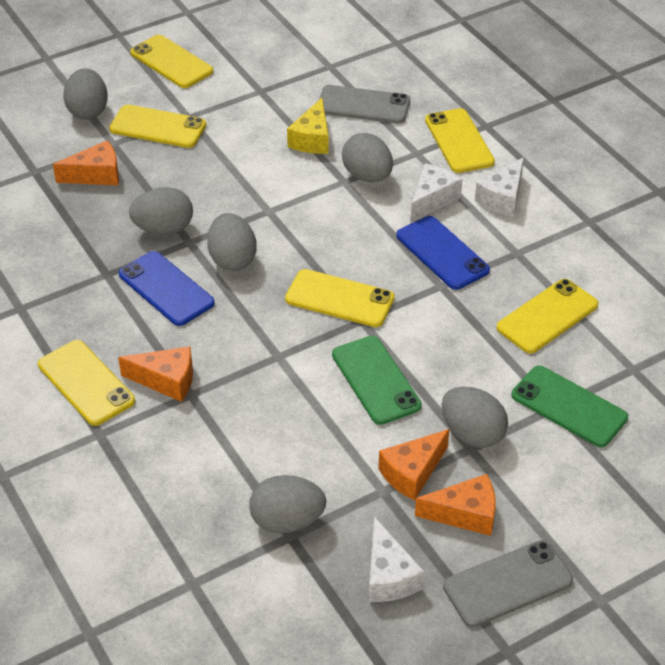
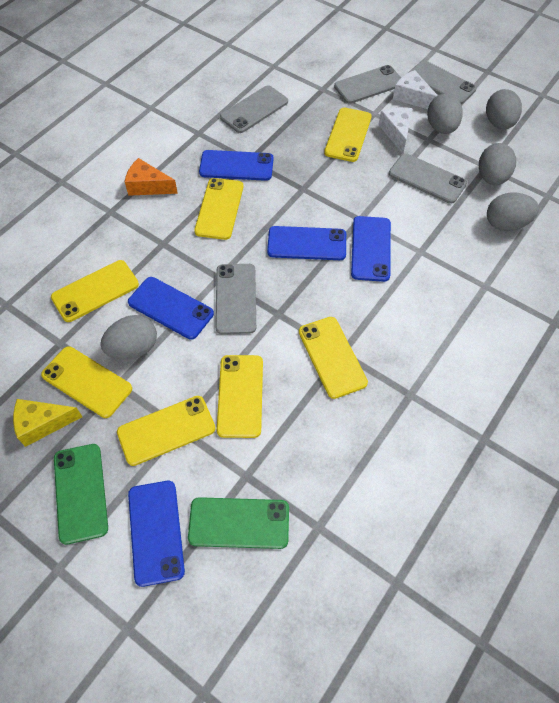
blue phone: 2 -> 5
grey egg: 6 -> 5
grey phone: 2 -> 5
orange cheese: 4 -> 1
white cheese: 3 -> 2
yellow phone: 6 -> 7

